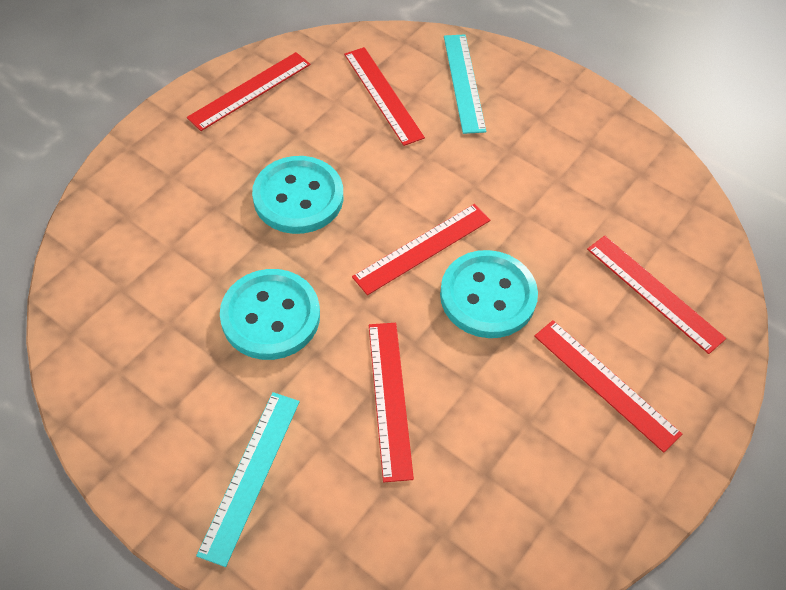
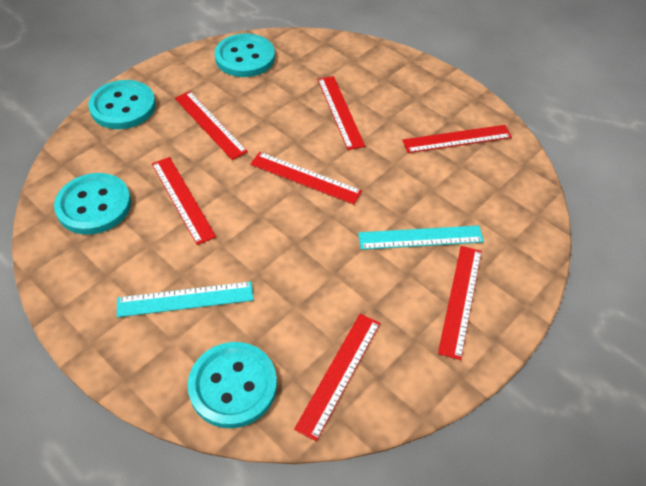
red ruler: 6 -> 7
turquoise button: 3 -> 4

